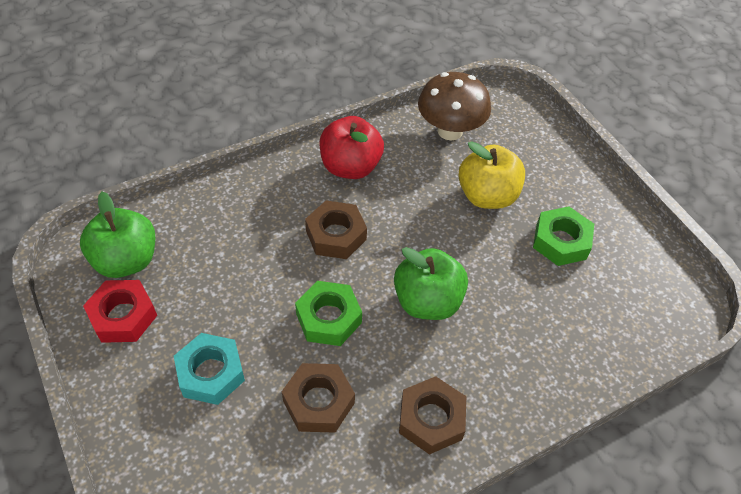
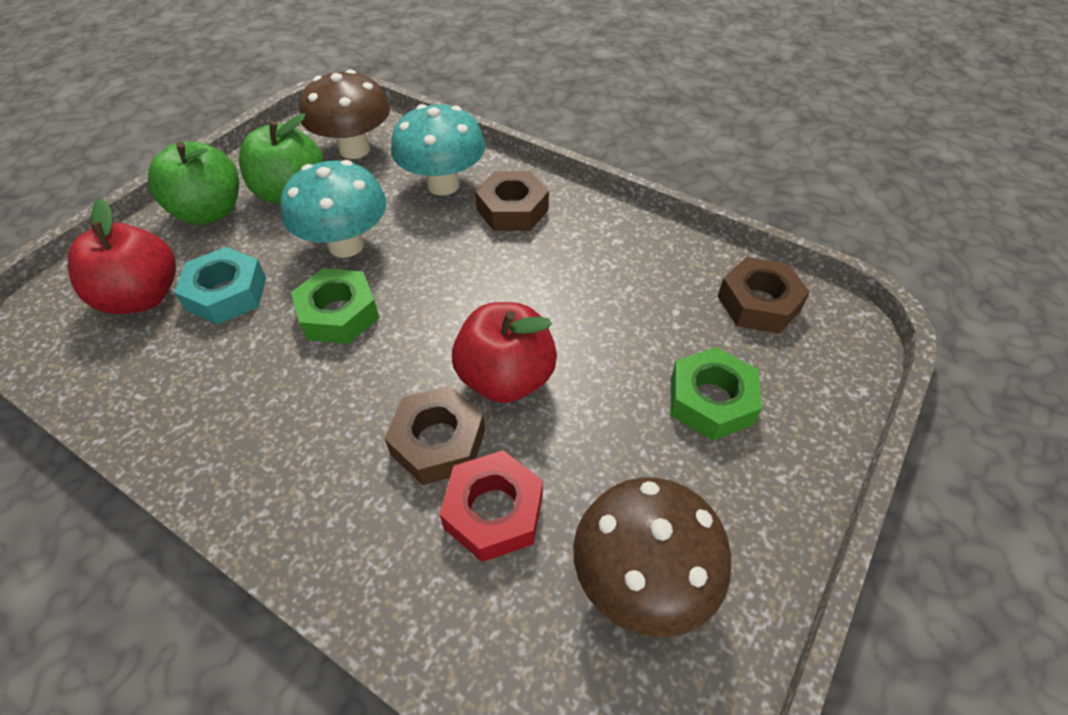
brown mushroom: 1 -> 2
red apple: 1 -> 2
turquoise mushroom: 0 -> 2
yellow apple: 1 -> 0

